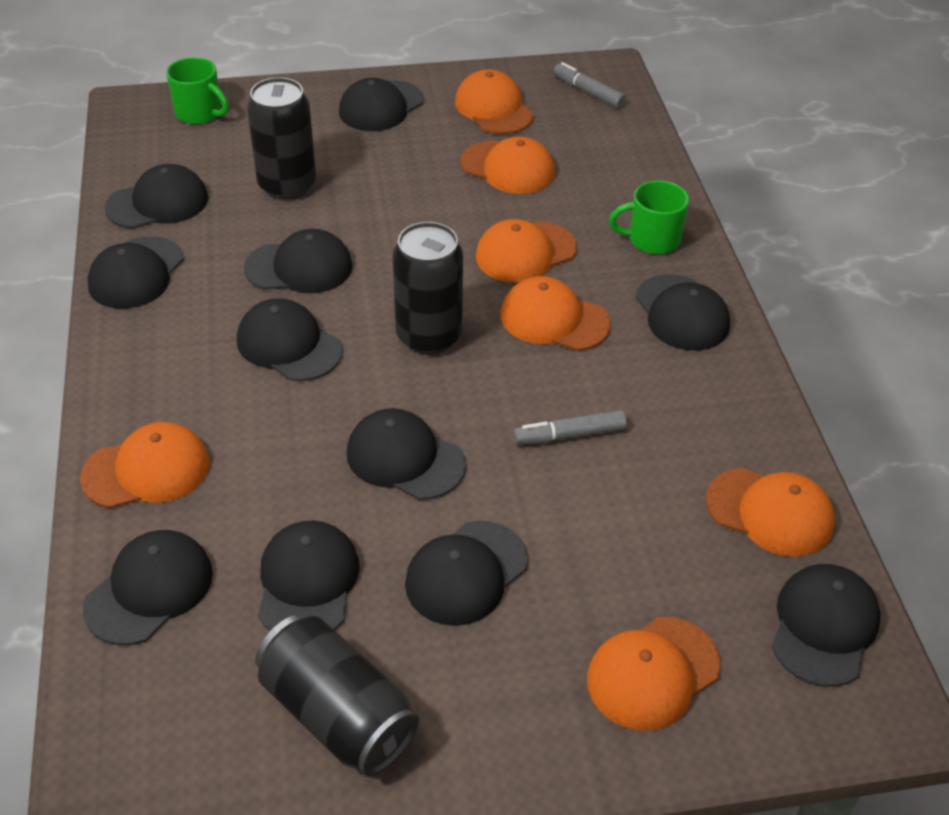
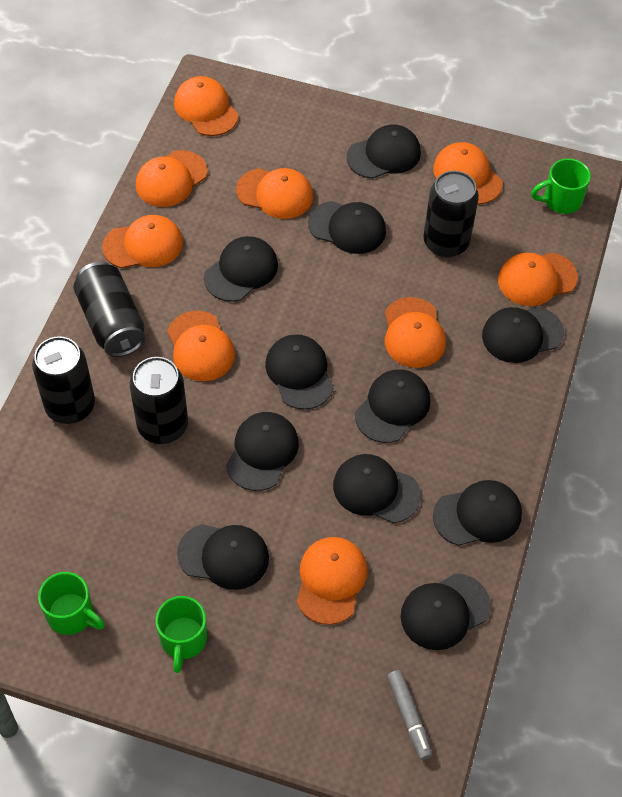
black can: 3 -> 4
green mug: 2 -> 3
grey marker: 2 -> 1
orange cap: 7 -> 9

